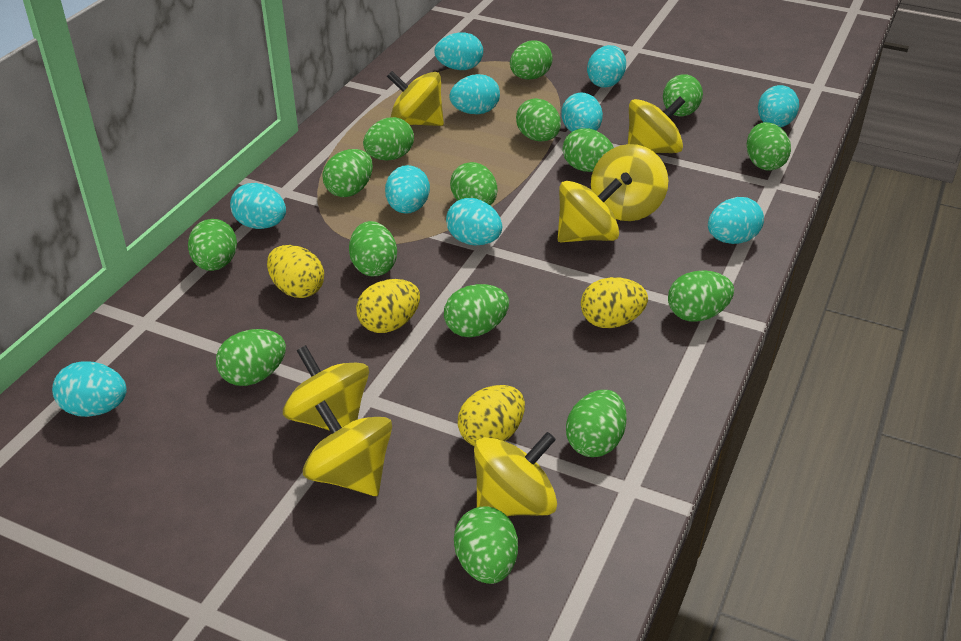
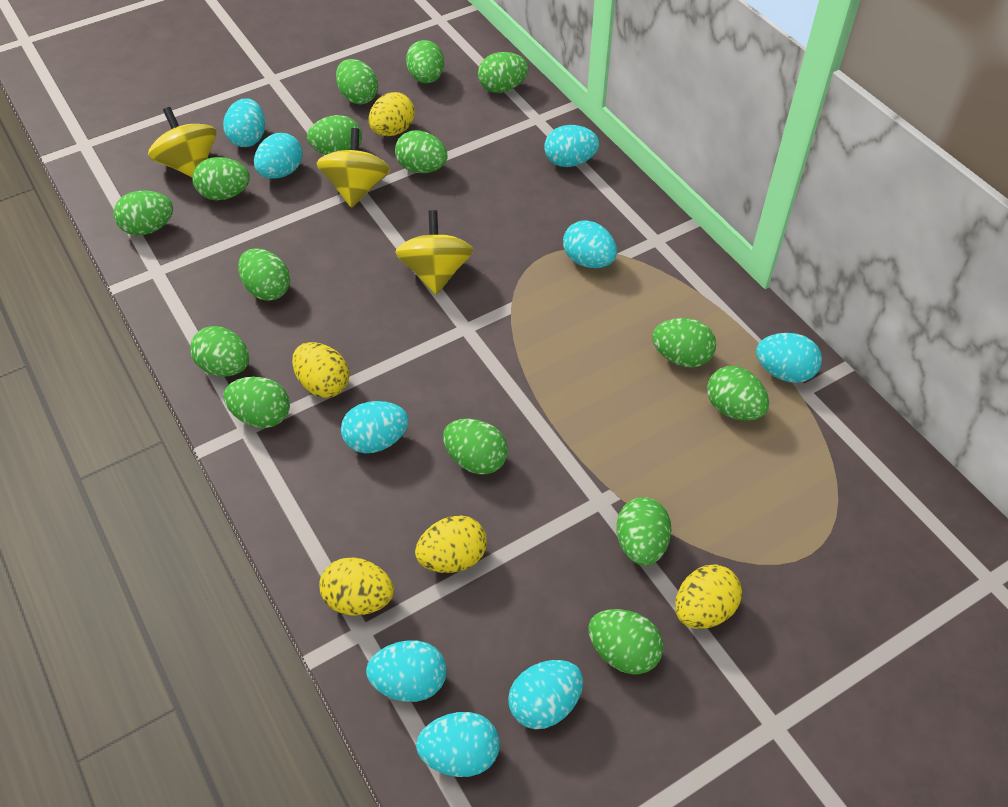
turquoise egg: 10 -> 9
yellow egg: 4 -> 5
yellow spinning top: 7 -> 3

